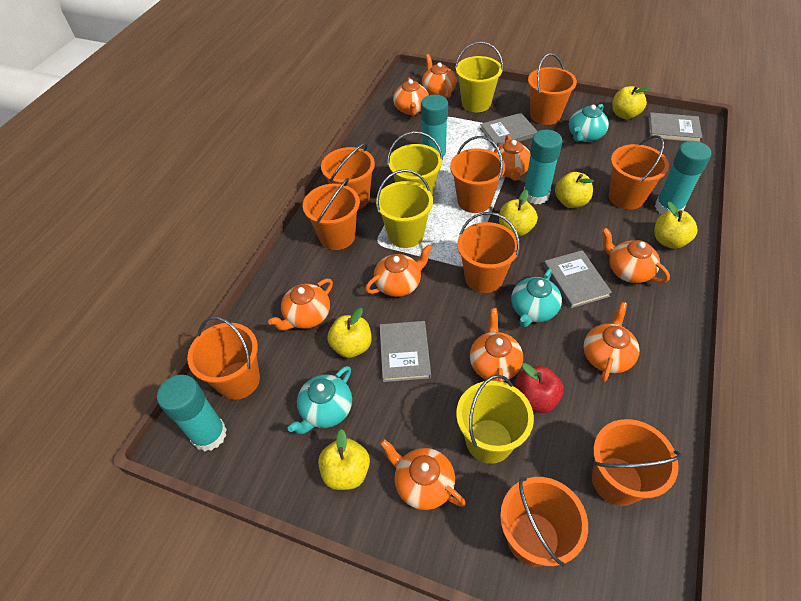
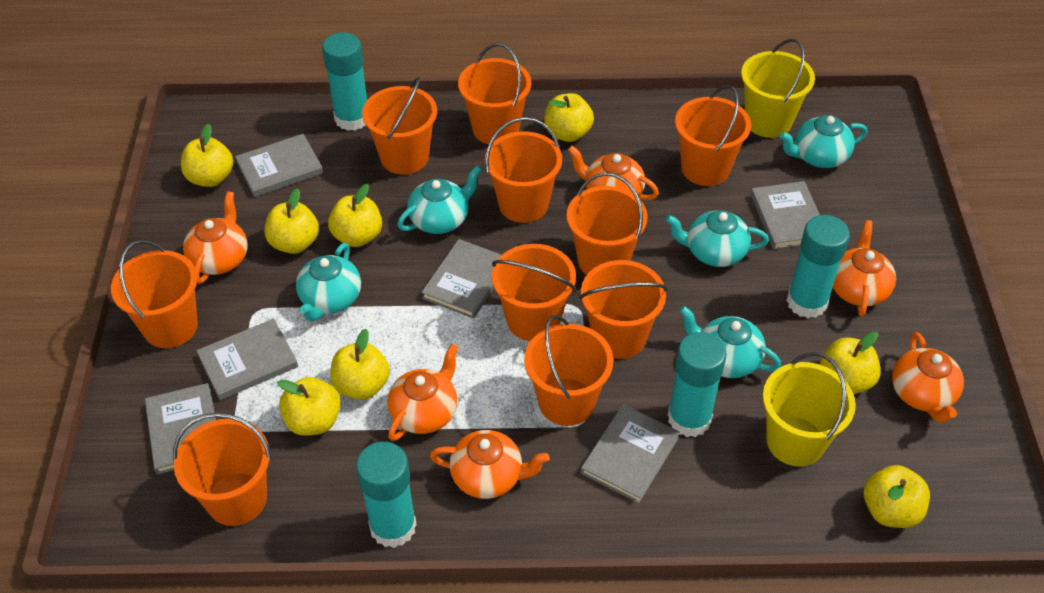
grey book: 4 -> 6
orange bucket: 9 -> 10
orange teapot: 9 -> 6
red apple: 1 -> 0
turquoise teapot: 3 -> 5
yellow apple: 6 -> 8
yellow bucket: 4 -> 2

